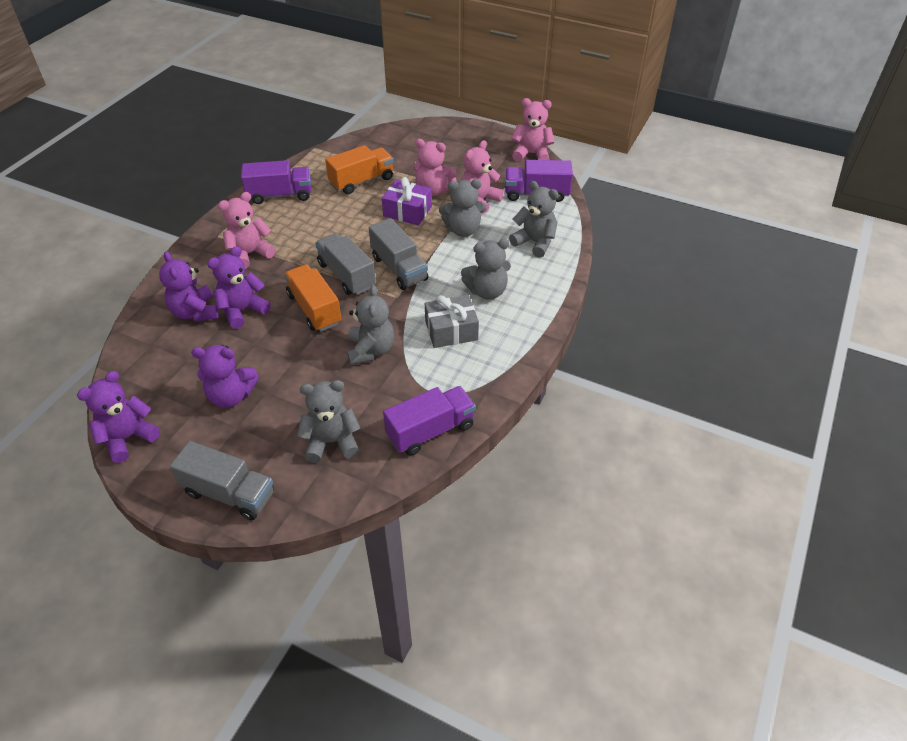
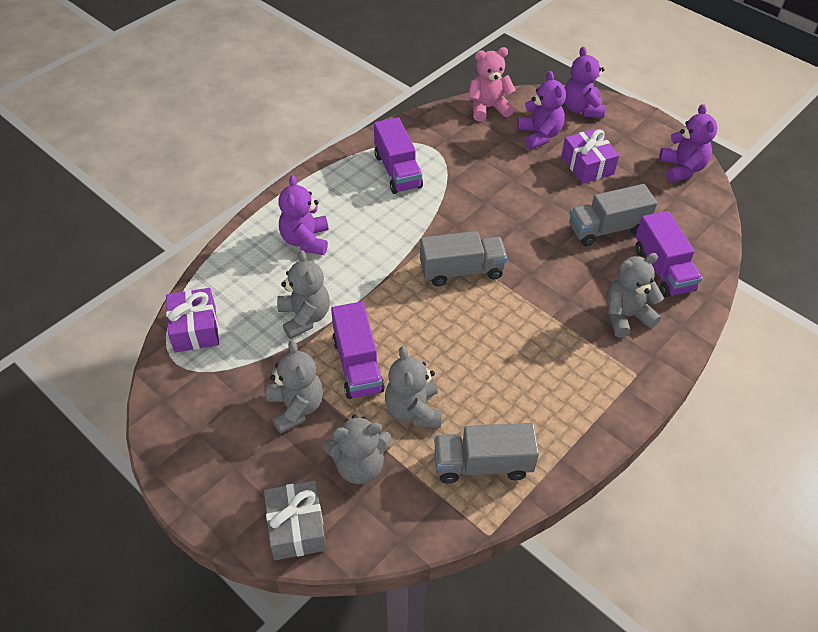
orange truck: 2 -> 0
pink teddy bear: 4 -> 1
purple gift: 1 -> 2

